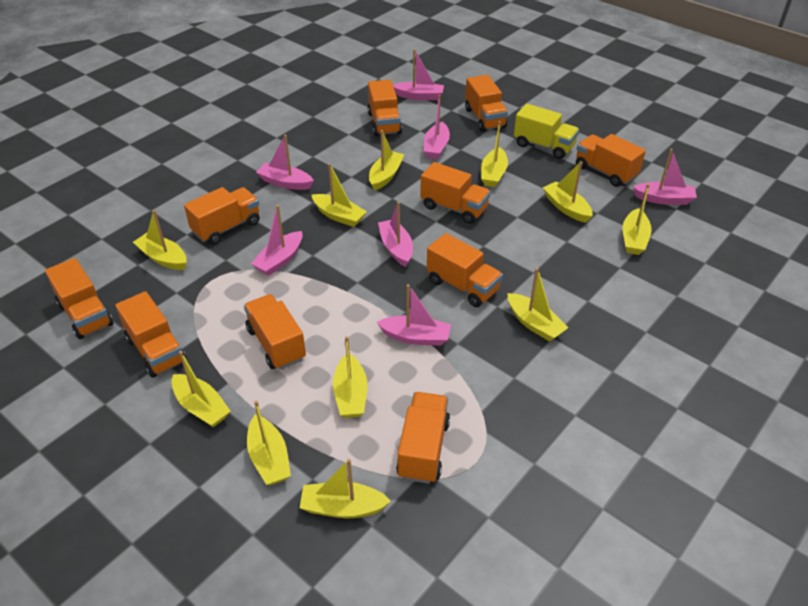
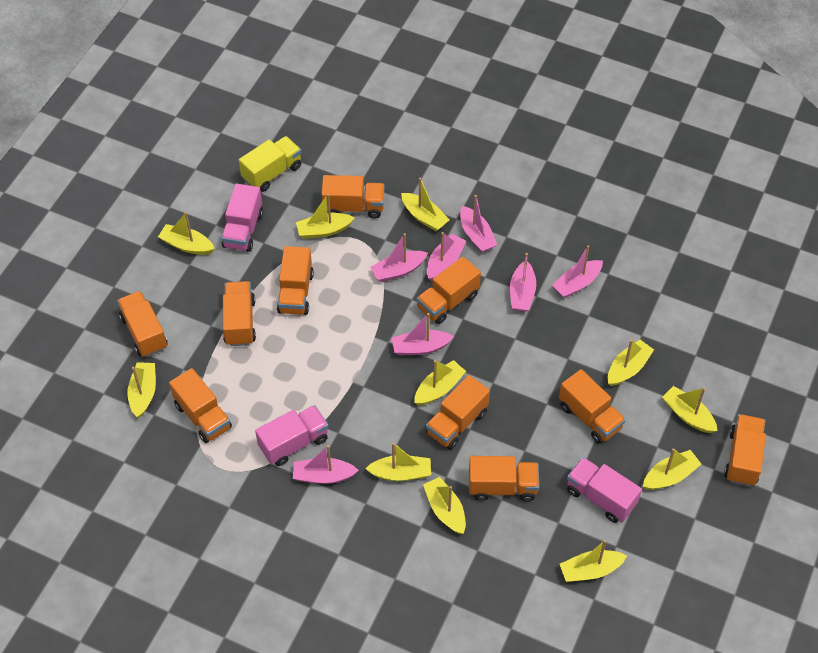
pink truck: 0 -> 3

